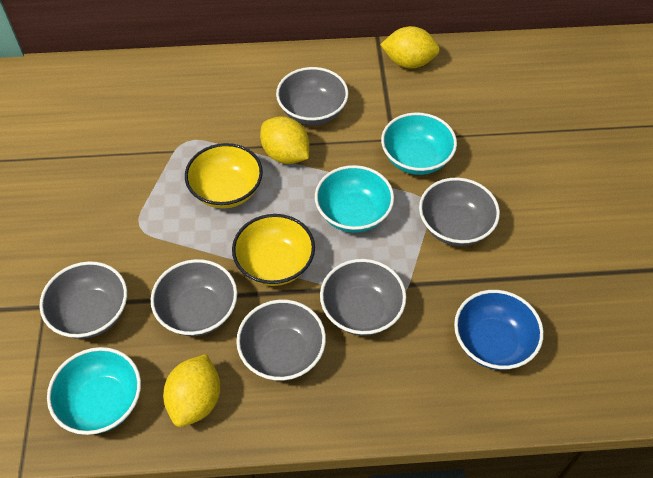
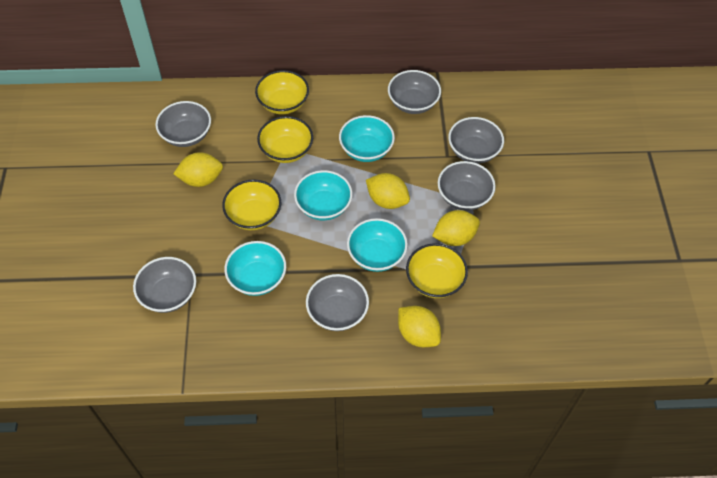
blue bowl: 1 -> 0
turquoise bowl: 3 -> 4
yellow bowl: 2 -> 4
yellow lemon: 3 -> 4

